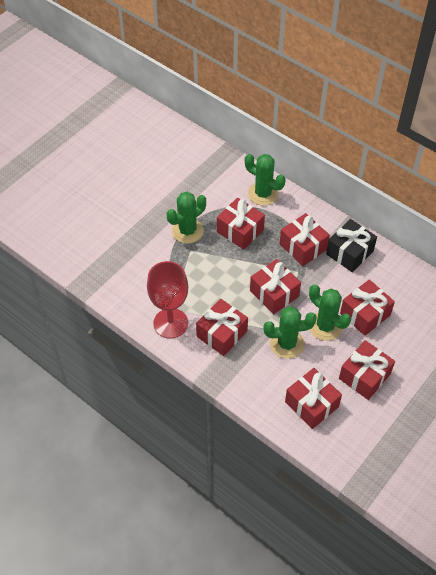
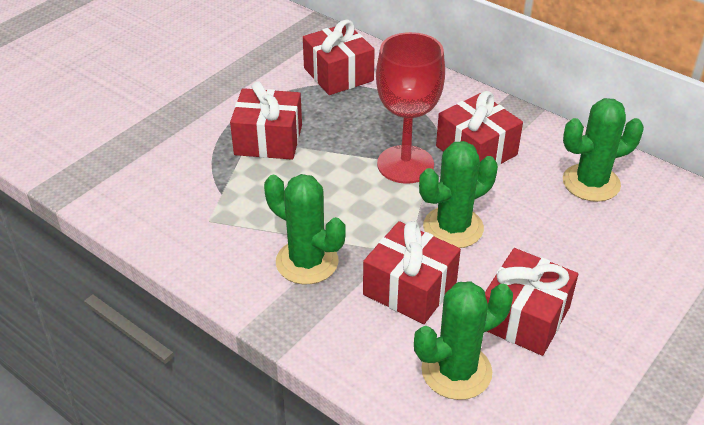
black gift: 1 -> 0
red gift: 7 -> 5

